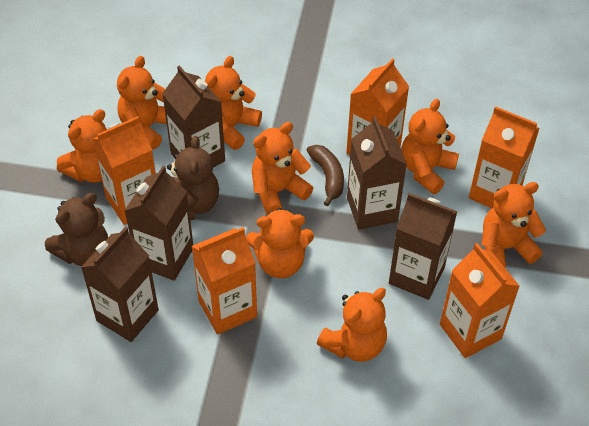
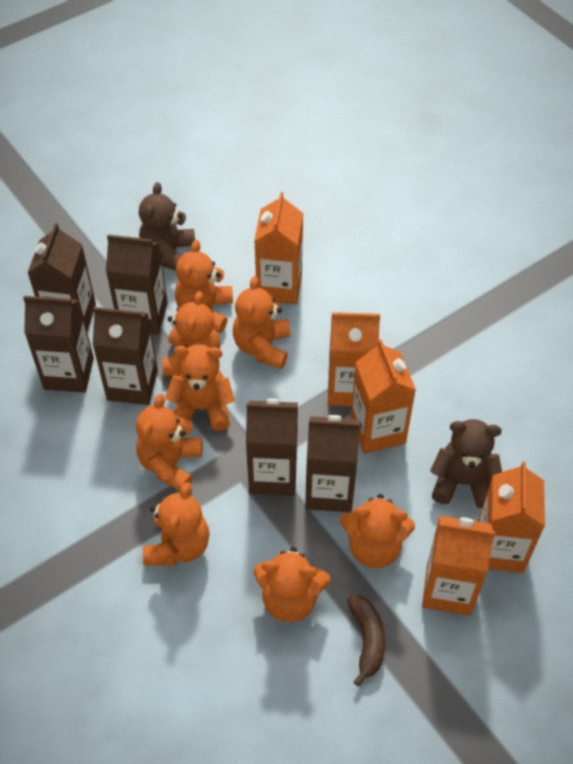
brown carton: 5 -> 6

